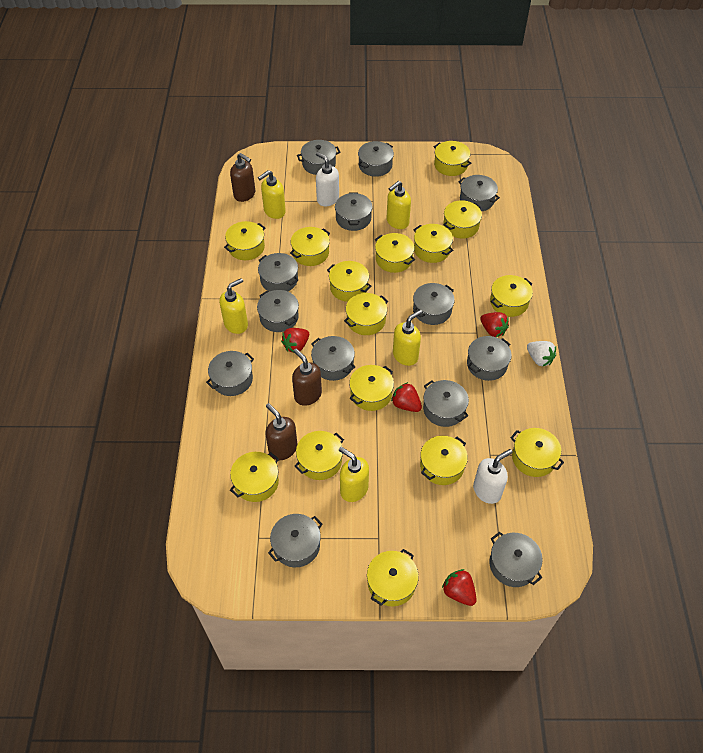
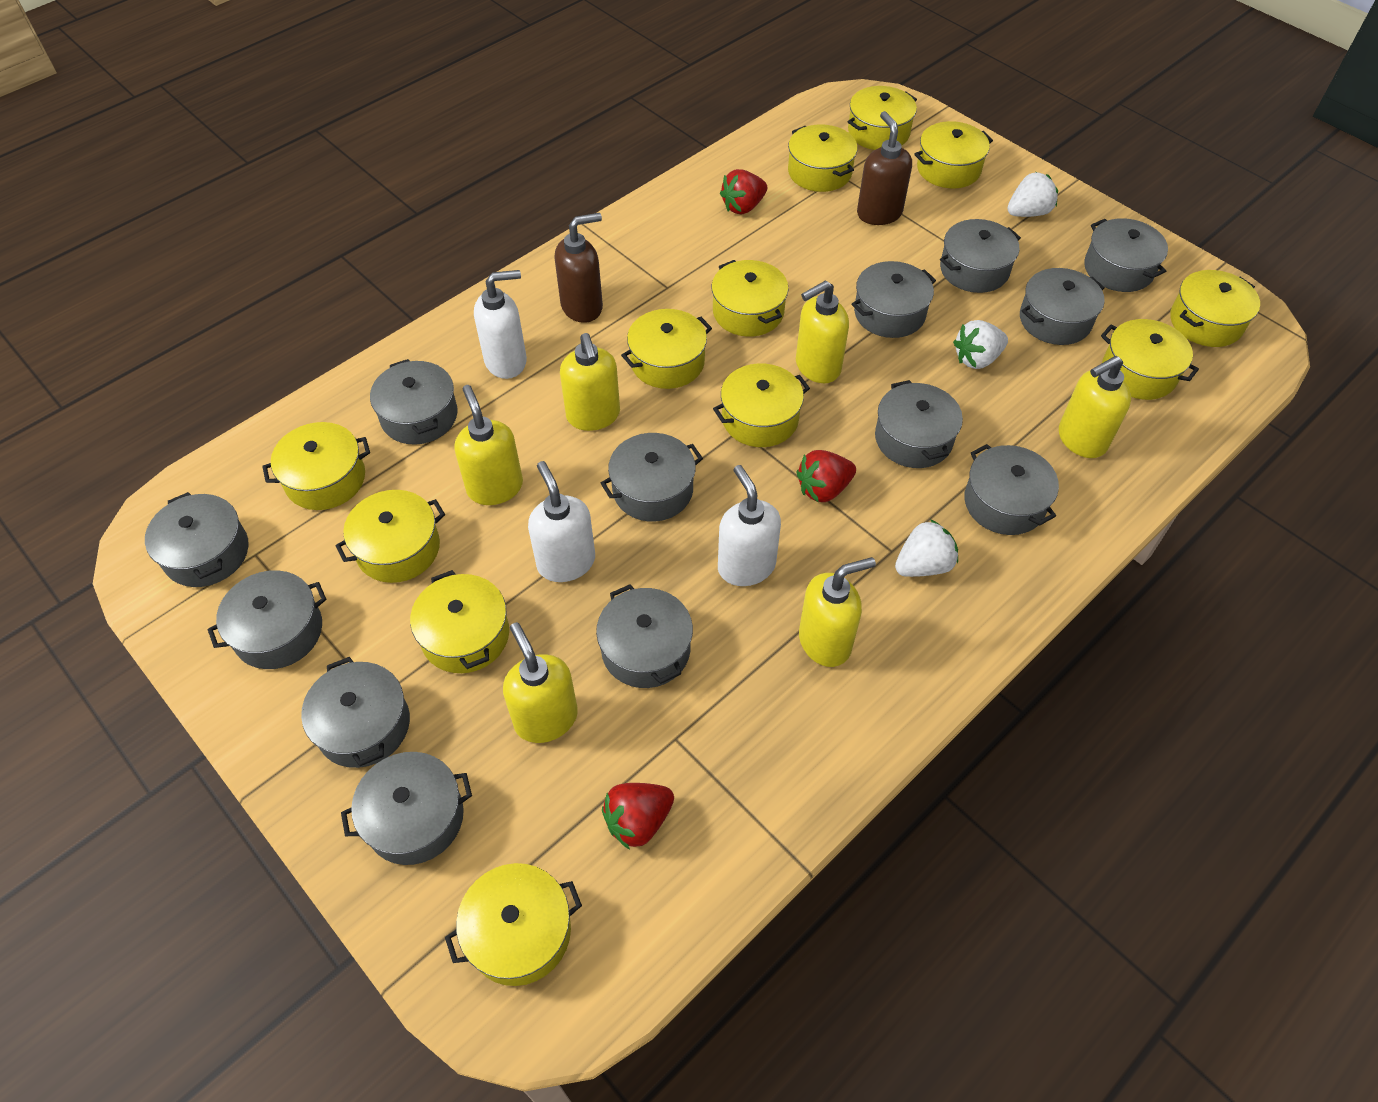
brown soap dispenser: 3 -> 2
red strawberry: 4 -> 3
white soap dispenser: 2 -> 3
white strawberry: 1 -> 3
yellow pot: 15 -> 12
yellow soap dispenser: 5 -> 6

